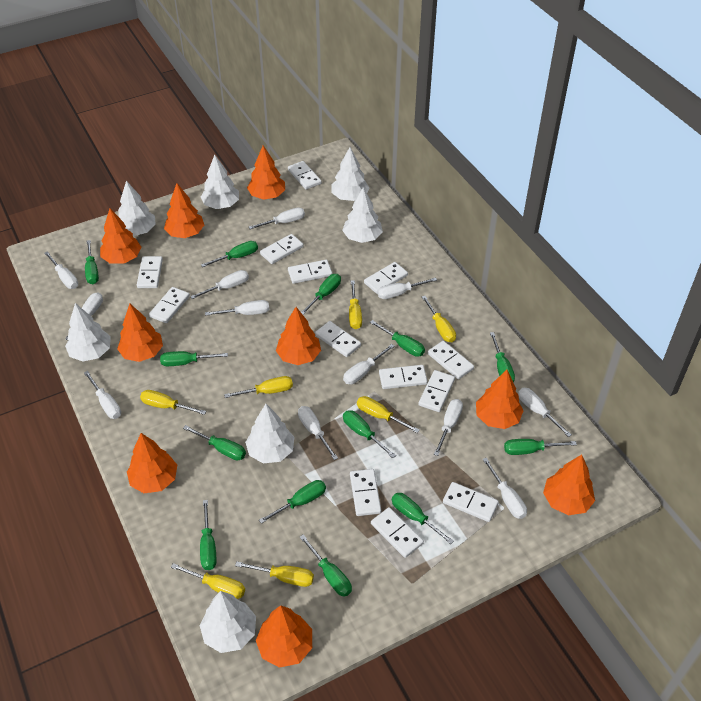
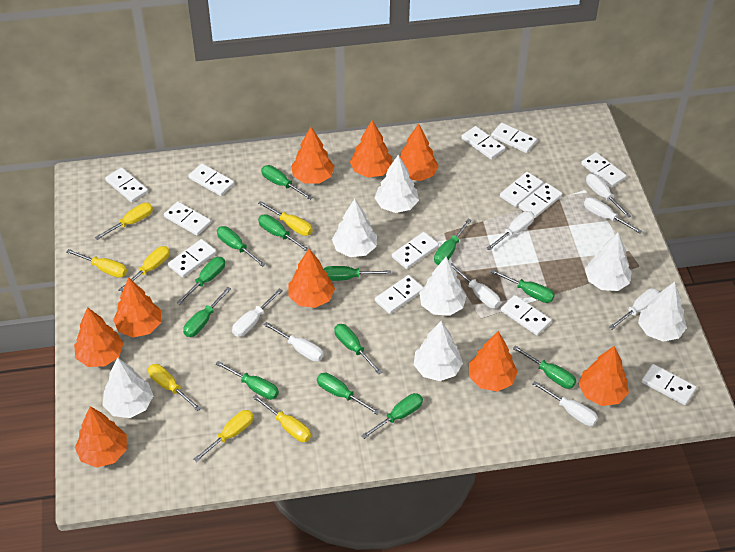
white screwdriver: 12 -> 8

